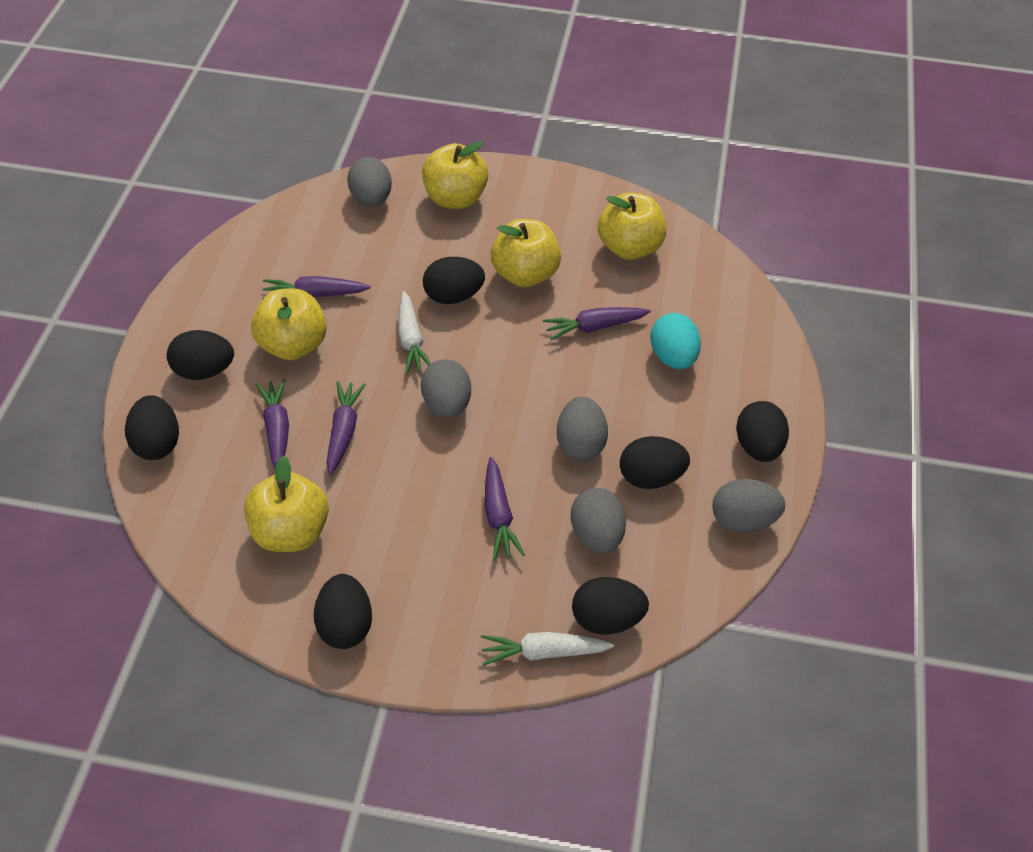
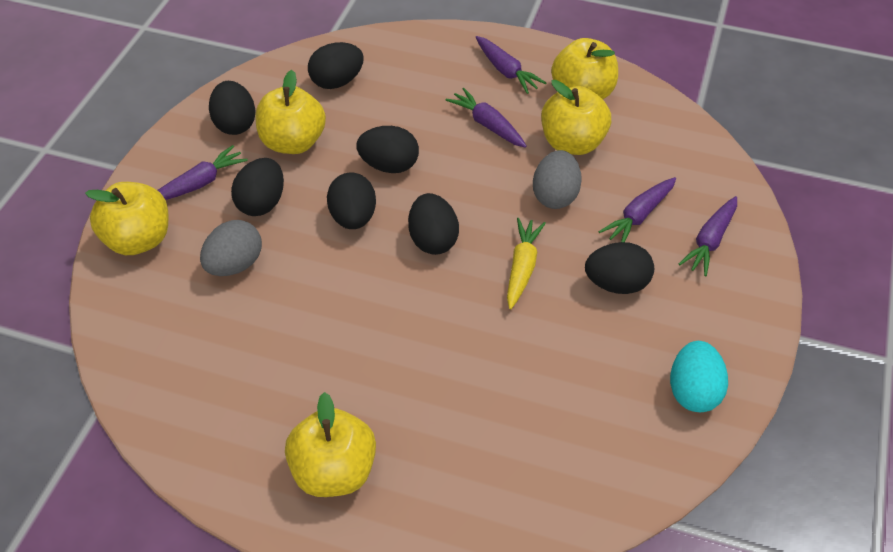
grey egg: 5 -> 2
white carrot: 2 -> 0
yellow carrot: 0 -> 1

